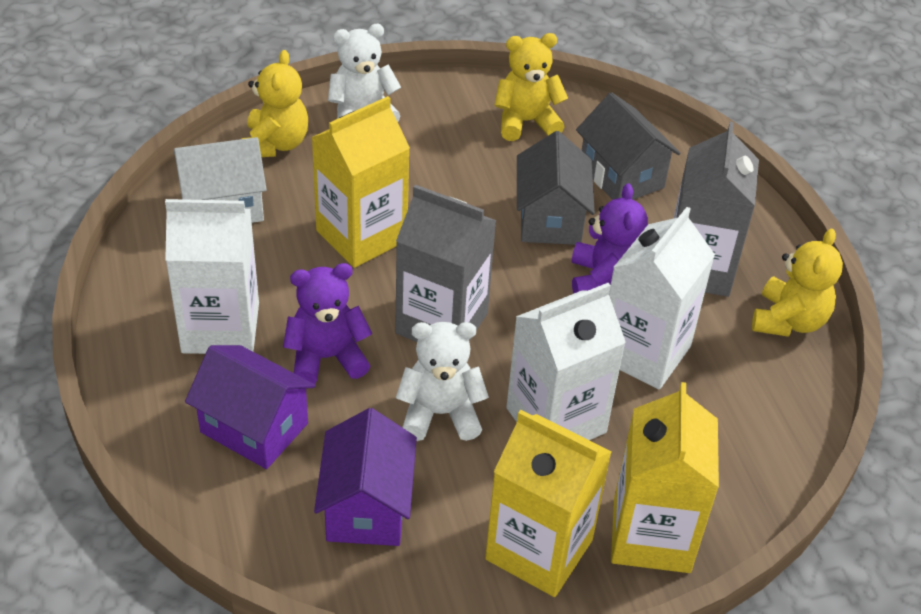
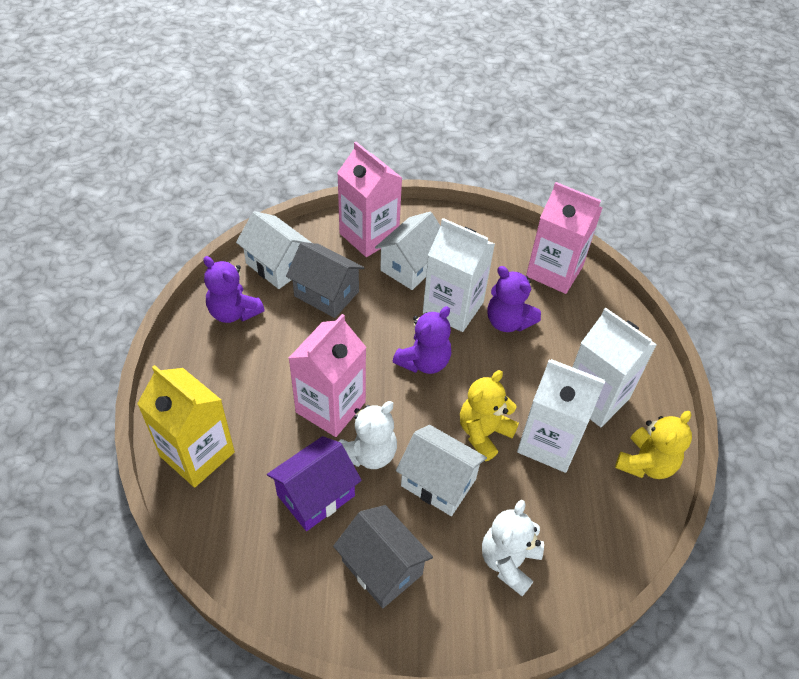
grey carton: 2 -> 0
pink carton: 0 -> 3
purple house: 2 -> 1
purple teddy bear: 2 -> 3
white house: 1 -> 3
yellow carton: 3 -> 1
yellow teddy bear: 3 -> 2

